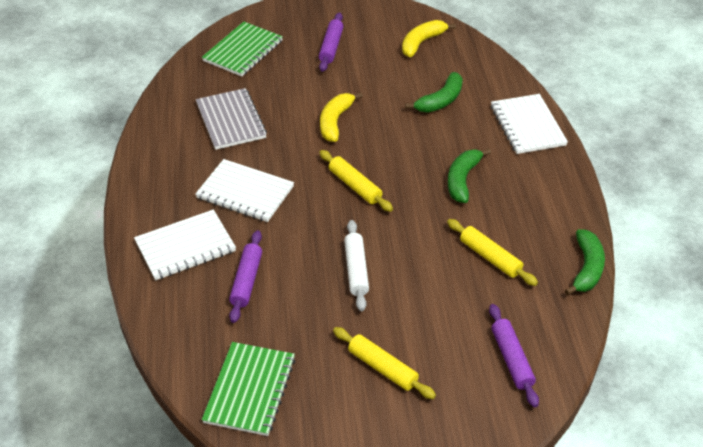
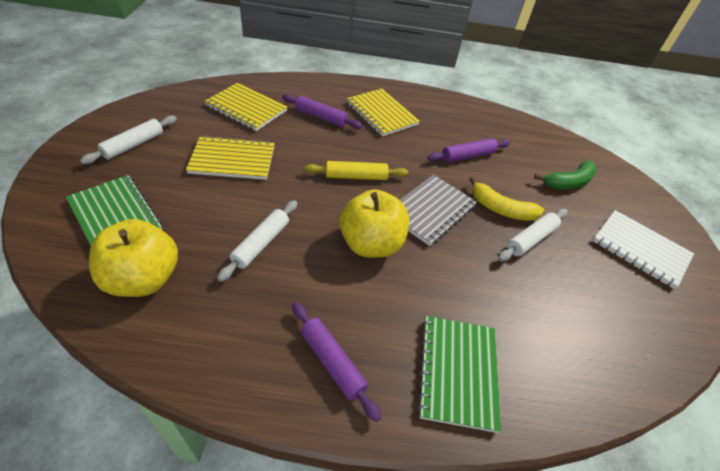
green banana: 3 -> 1
white notebook: 3 -> 1
white rolling pin: 1 -> 3
yellow apple: 0 -> 2
yellow banana: 2 -> 1
yellow notebook: 0 -> 3
yellow rolling pin: 3 -> 1

